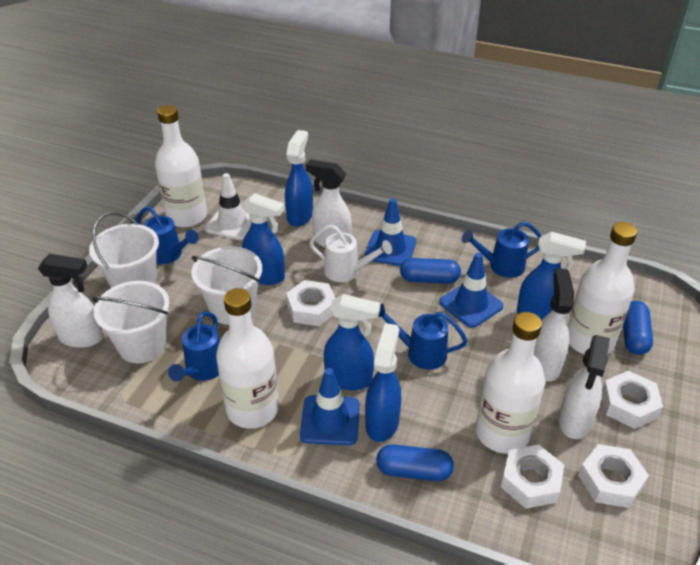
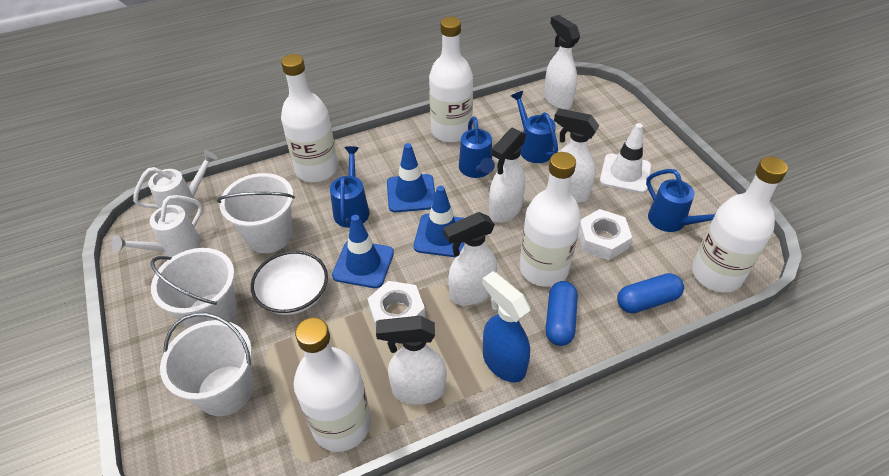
blue capsule: 3 -> 2
blue spray bottle: 5 -> 1
white bottle: 4 -> 5
white bowl: 0 -> 1
white nut: 4 -> 2
white spray bottle: 4 -> 5
white watering can: 1 -> 2

